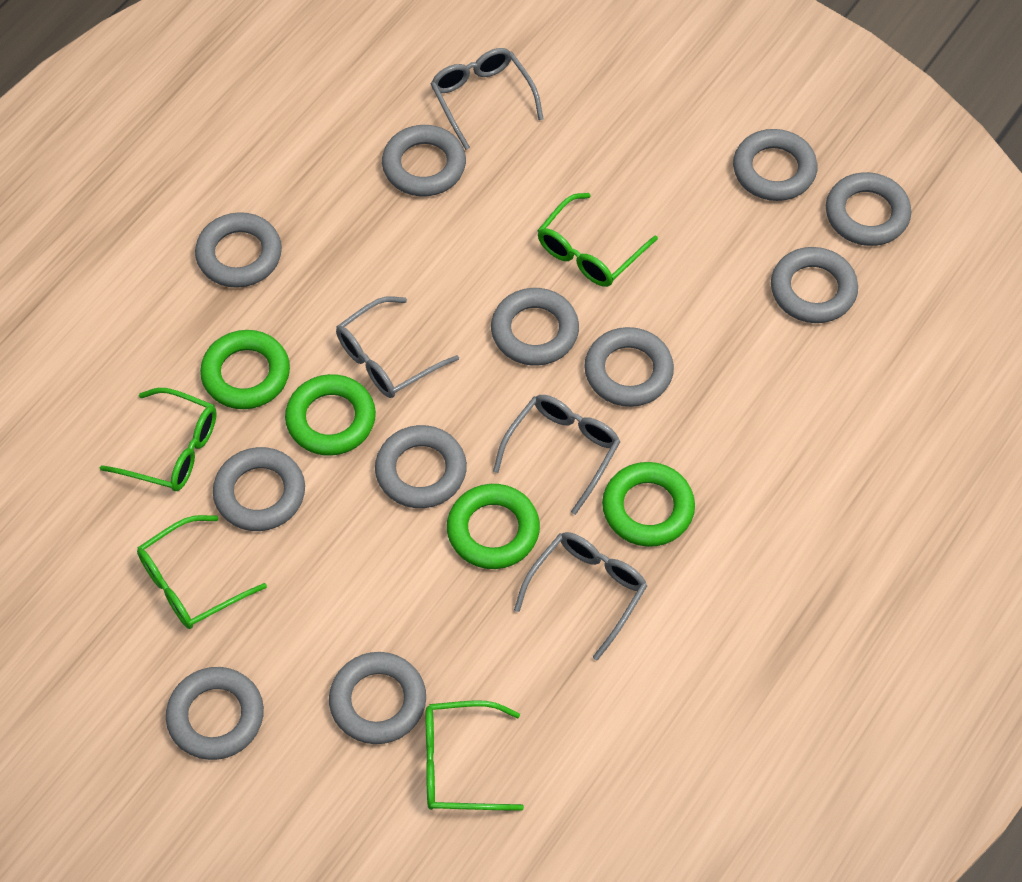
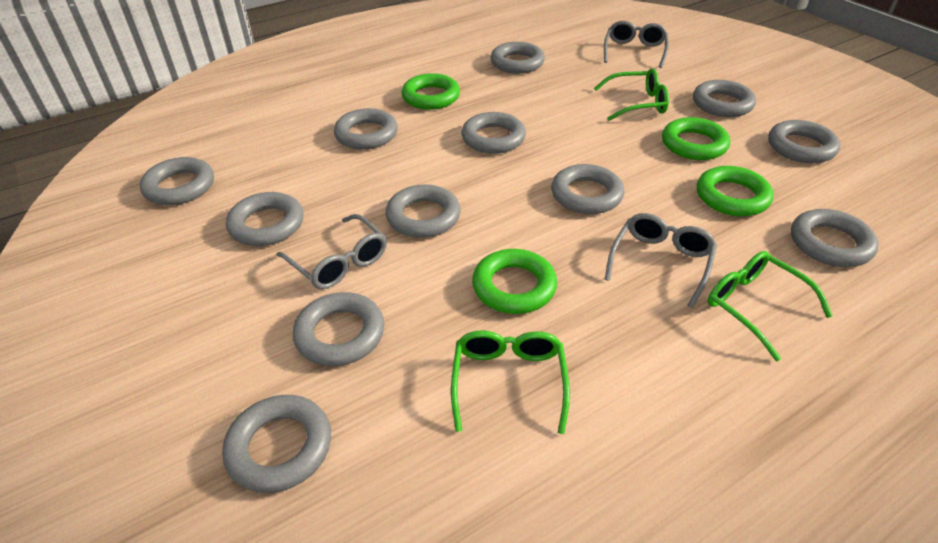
green glasses: 4 -> 3
grey glasses: 4 -> 3
grey ring: 11 -> 12

